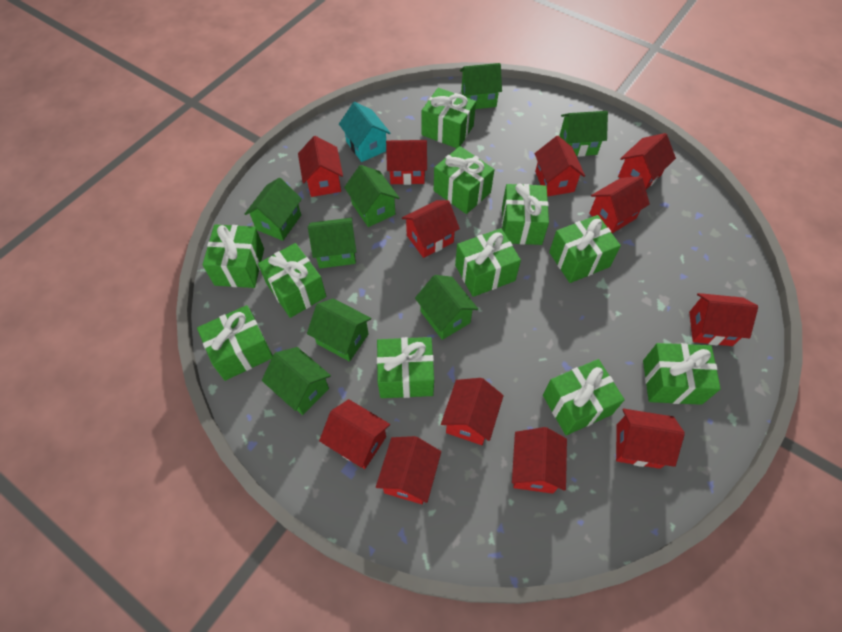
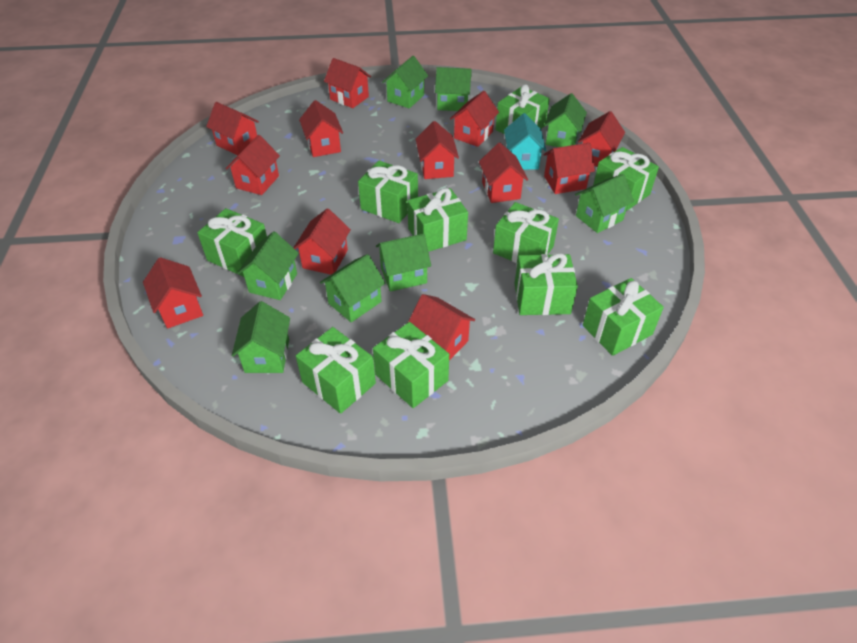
green gift: 11 -> 10

